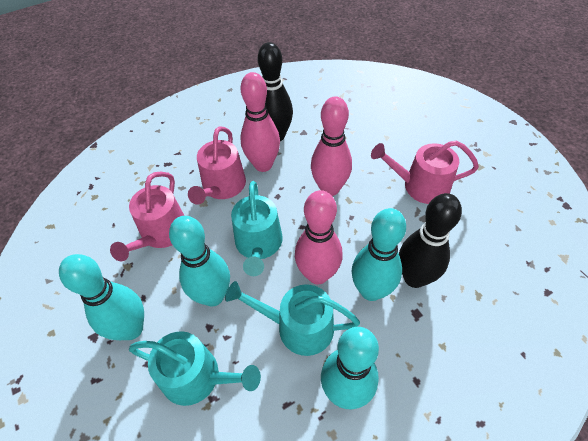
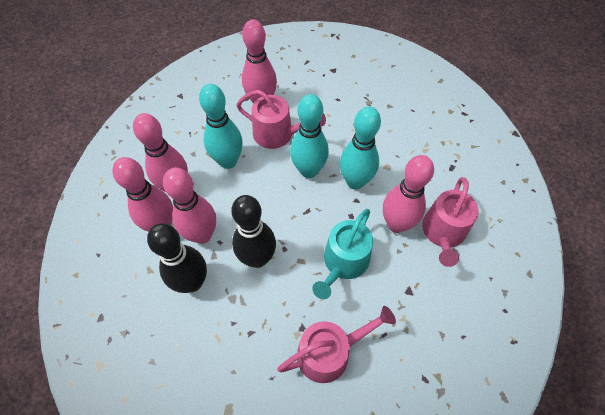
pink bowling pin: 3 -> 5
turquoise bowling pin: 4 -> 3
turquoise watering can: 3 -> 1

